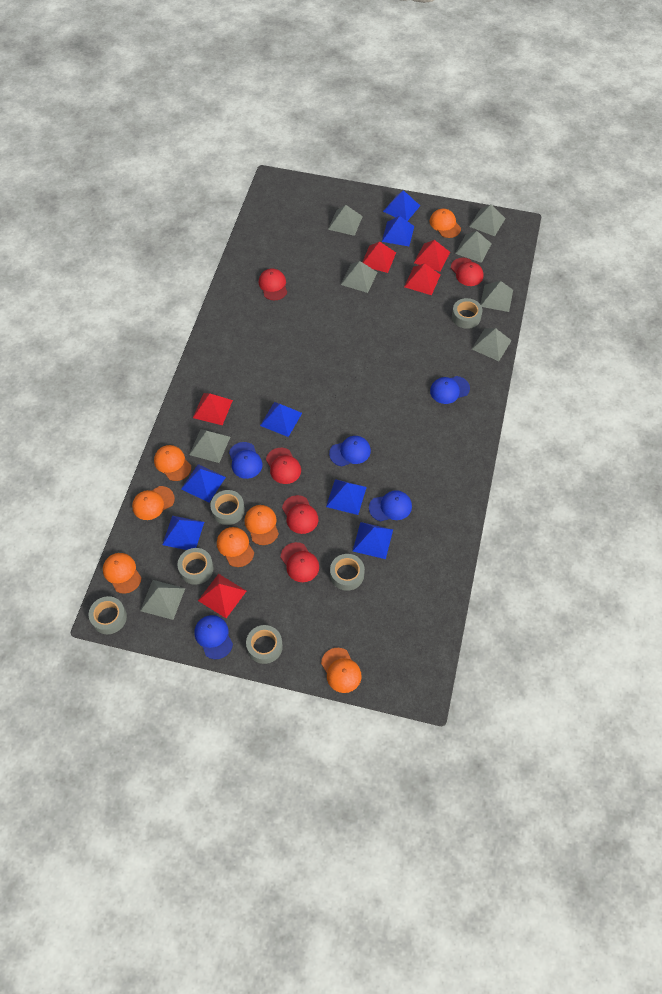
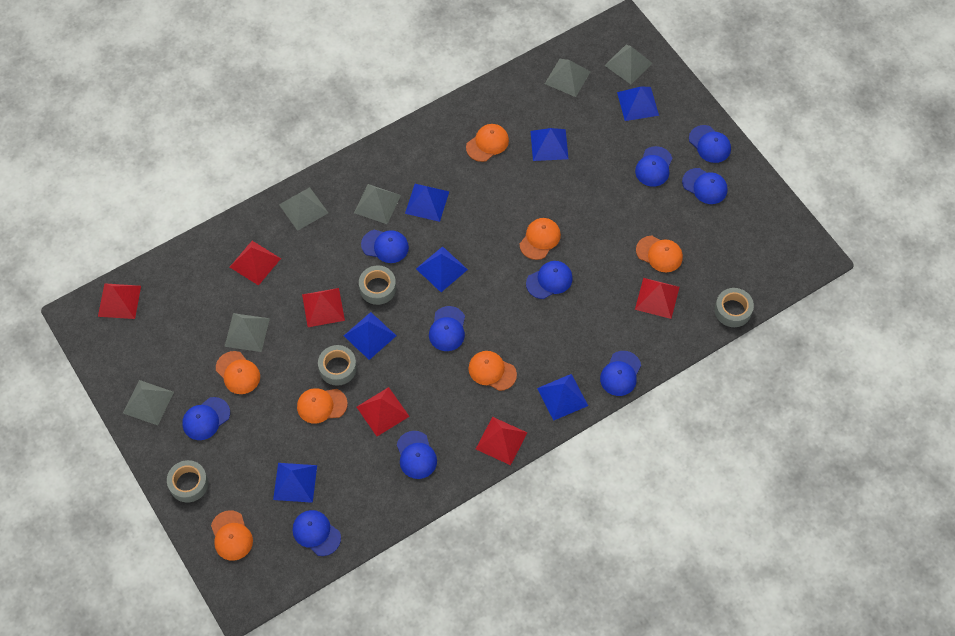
blue cap: 5 -> 10
grey pyramid: 8 -> 6
grey tape: 6 -> 4
red cap: 5 -> 0
red pyramid: 5 -> 6

